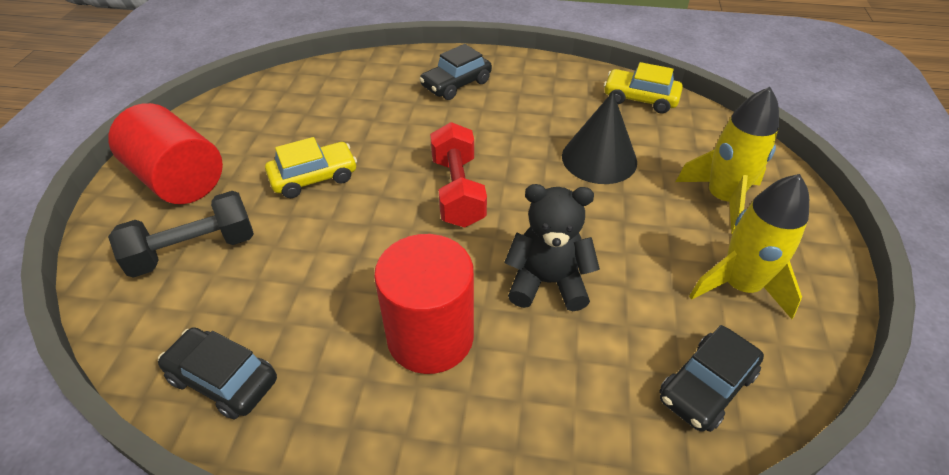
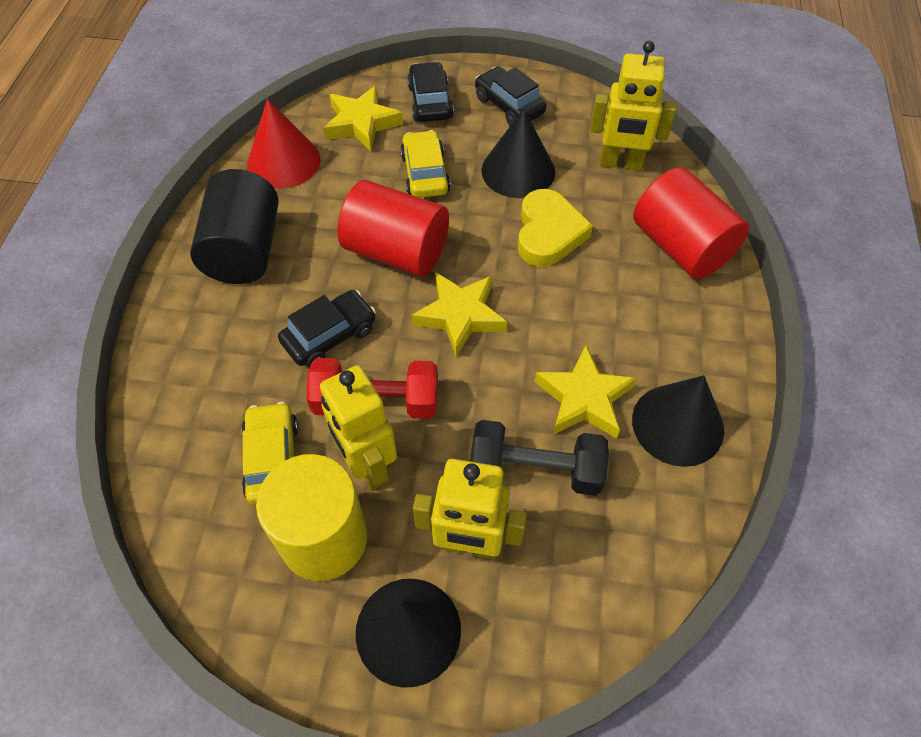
black cone: 1 -> 3
black cylinder: 0 -> 1
black teddy bear: 1 -> 0
red cone: 0 -> 1
yellow cylinder: 0 -> 1
yellow heart: 0 -> 1
yellow robot: 0 -> 3
yellow rocket: 2 -> 0
yellow star: 0 -> 3

